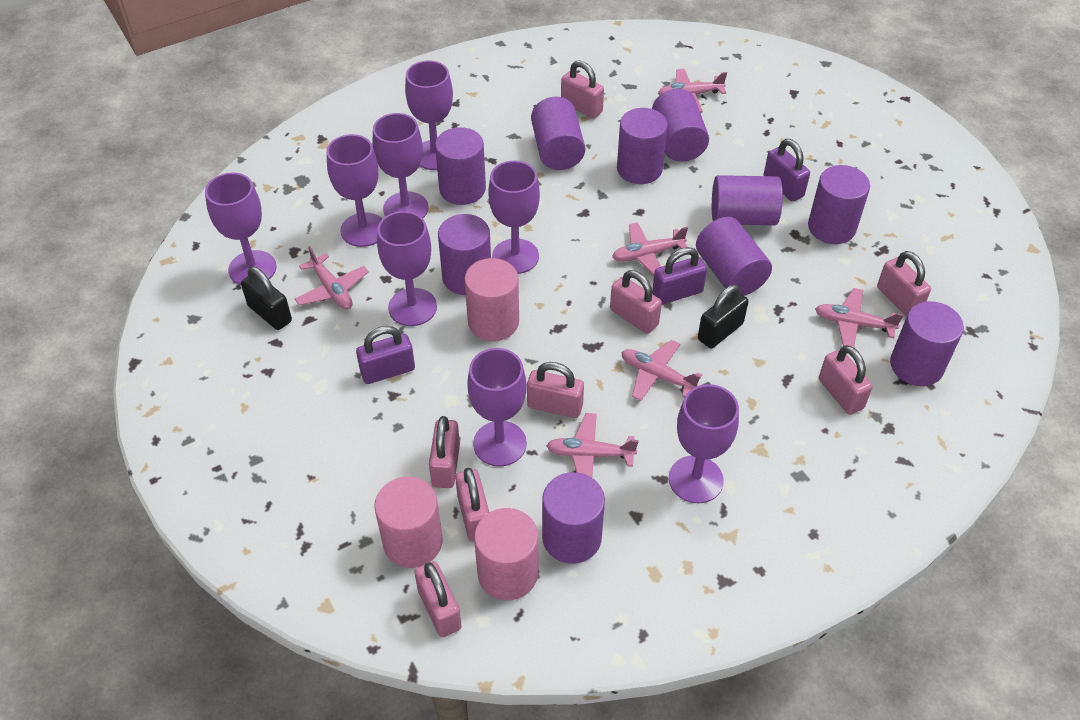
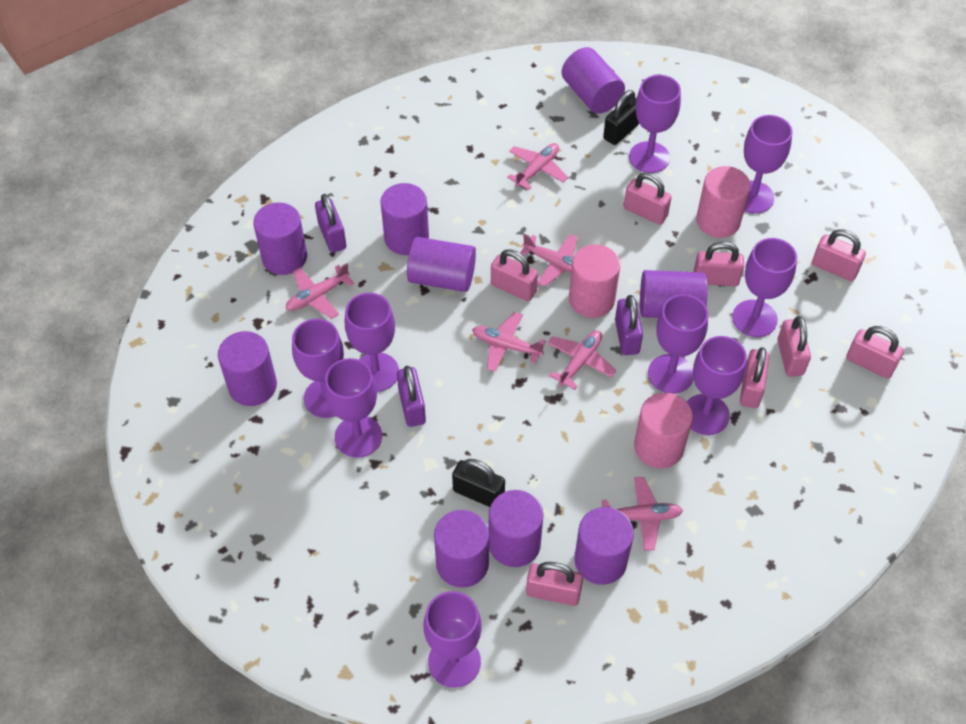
purple cylinder: 10 -> 9
purple goblet: 8 -> 9

